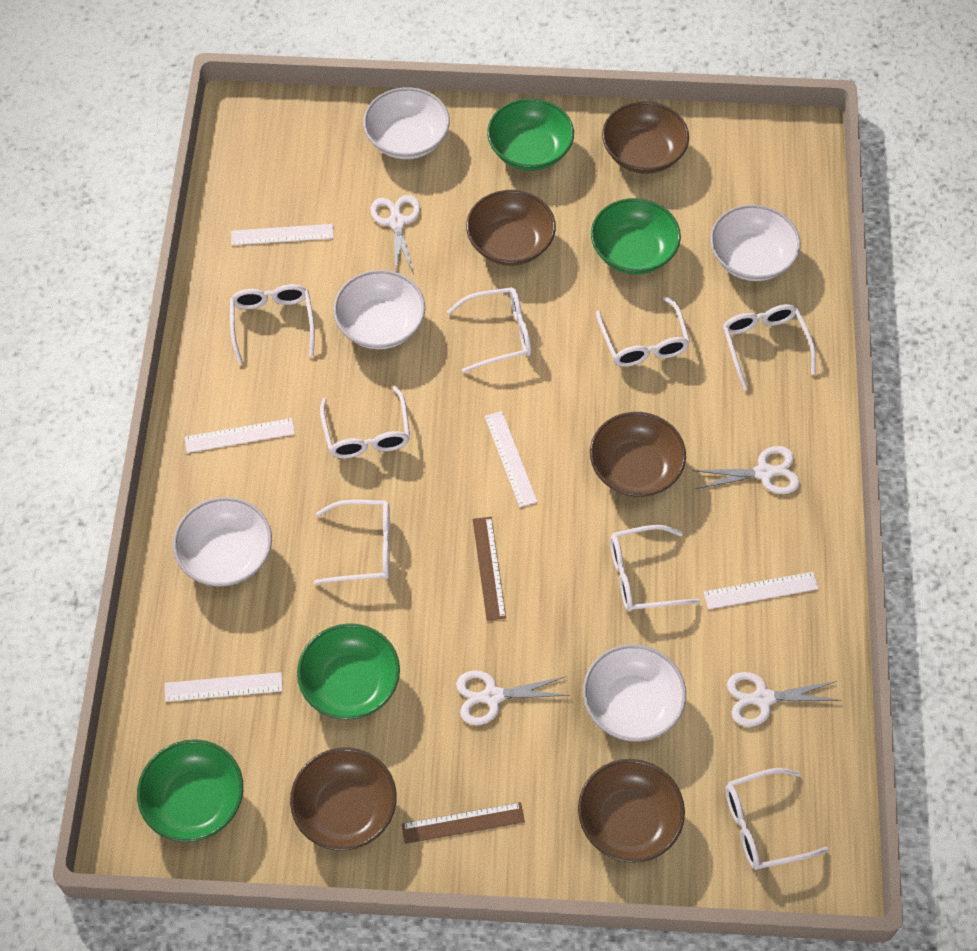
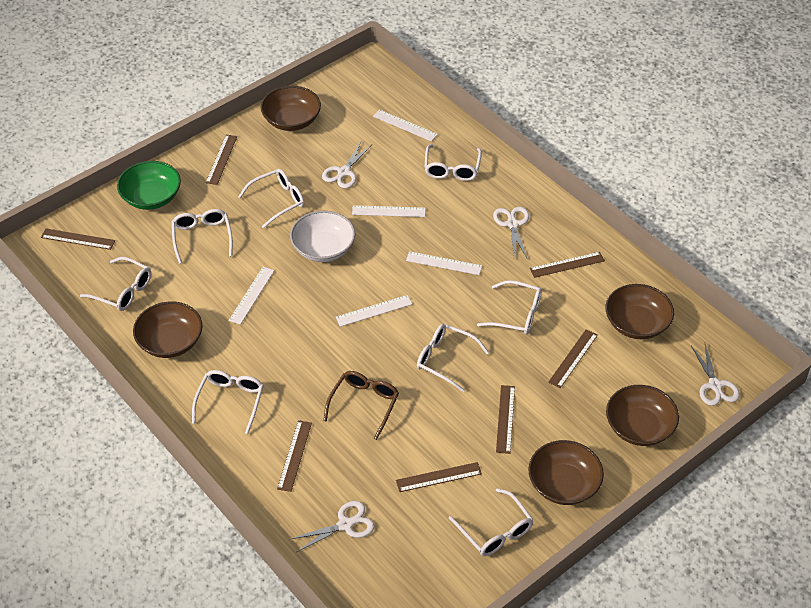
brown glasses: 0 -> 1
brown ruler: 2 -> 7
green bowl: 4 -> 1
white bowl: 5 -> 1

